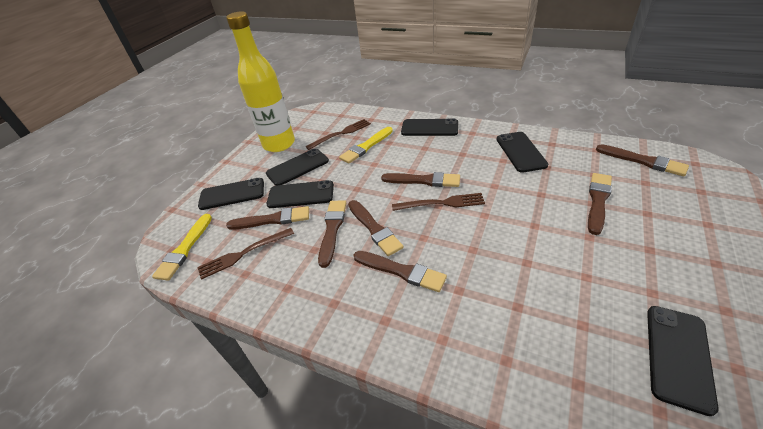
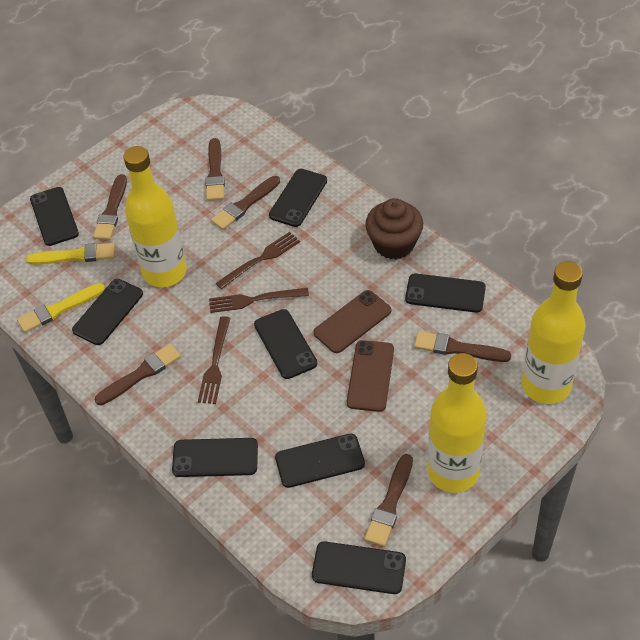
black phone: 6 -> 8
brown brush: 7 -> 6
brown cupcake: 0 -> 1
brown phone: 0 -> 2
yellow bottle: 1 -> 3

